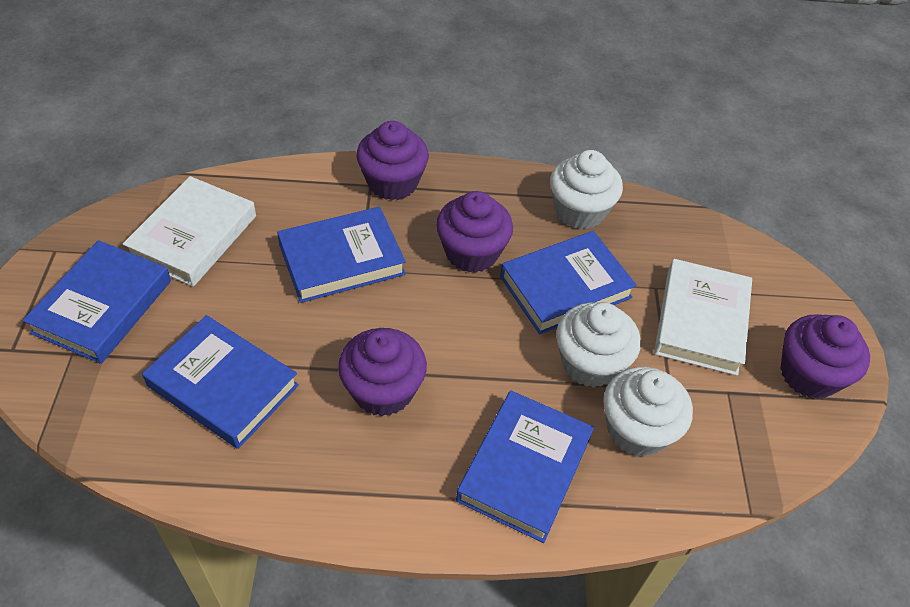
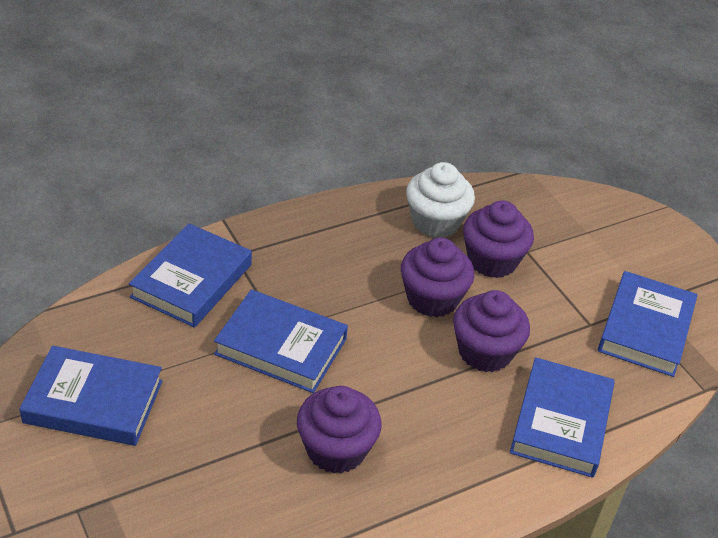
white book: 2 -> 0
white cupcake: 3 -> 1

